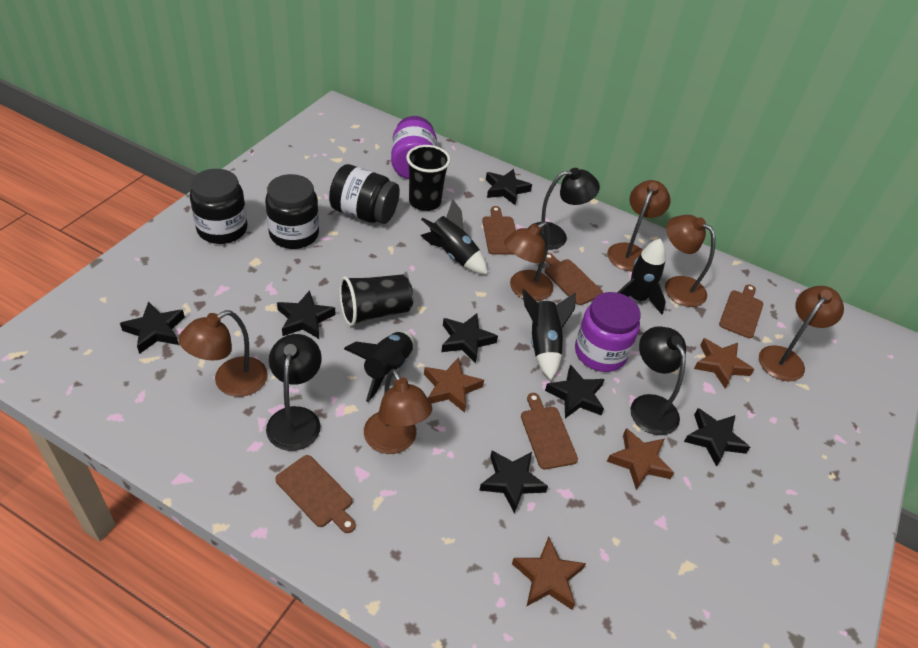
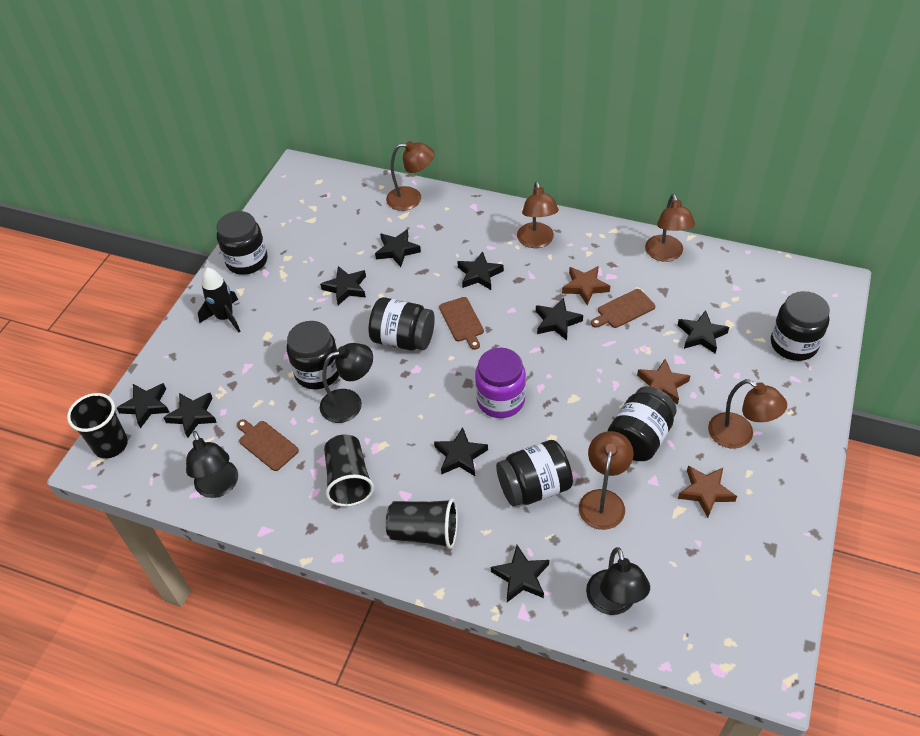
black cup: 2 -> 3
black jar: 3 -> 6
black rocket: 4 -> 1
black star: 7 -> 9
brown cutting board: 5 -> 3
brown lamp: 6 -> 5
brown star: 4 -> 3
purple jar: 2 -> 1

